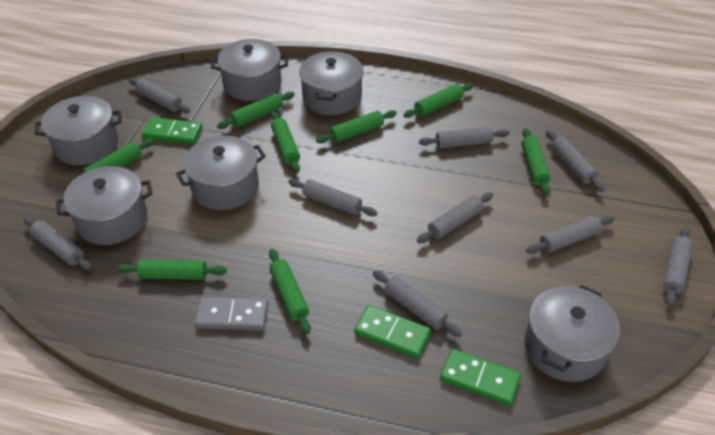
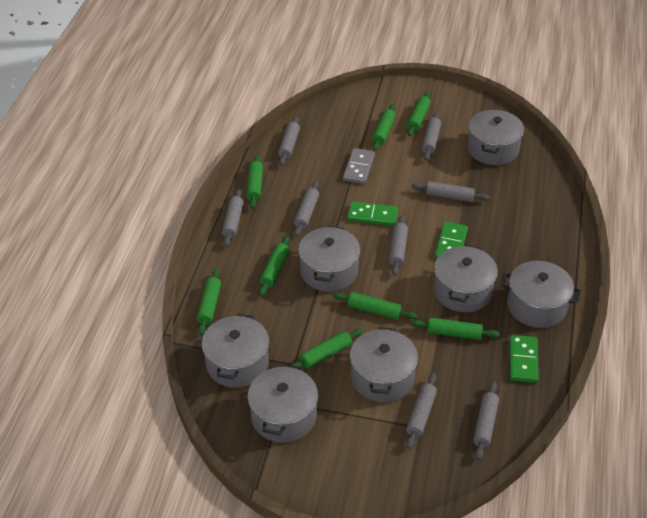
grey pot: 6 -> 7
grey rolling pin: 9 -> 8

